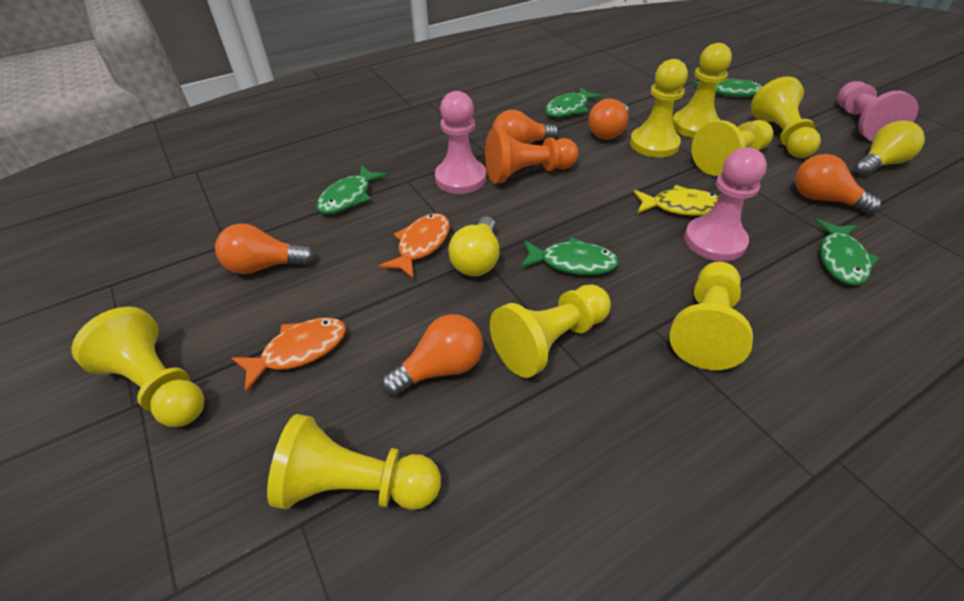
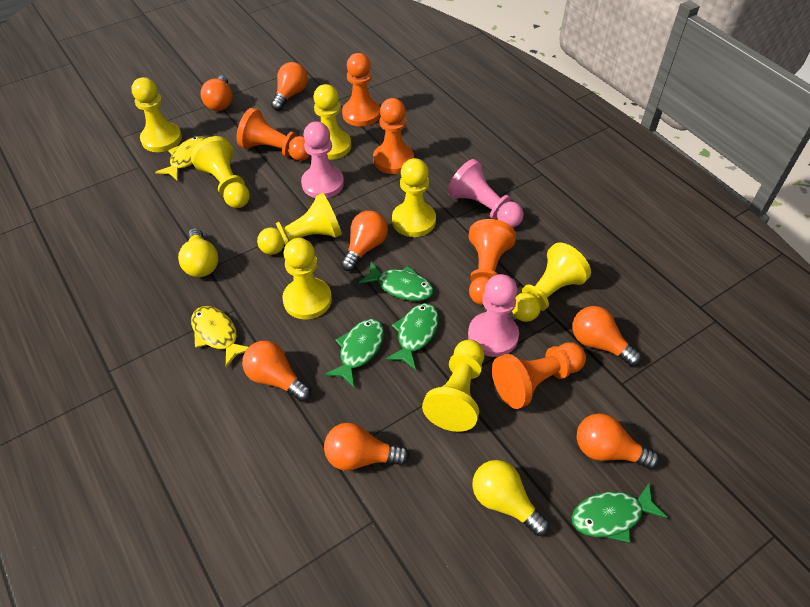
green fish: 5 -> 4
orange fish: 2 -> 0
orange light bulb: 5 -> 7
orange pawn: 1 -> 5
yellow fish: 1 -> 2

